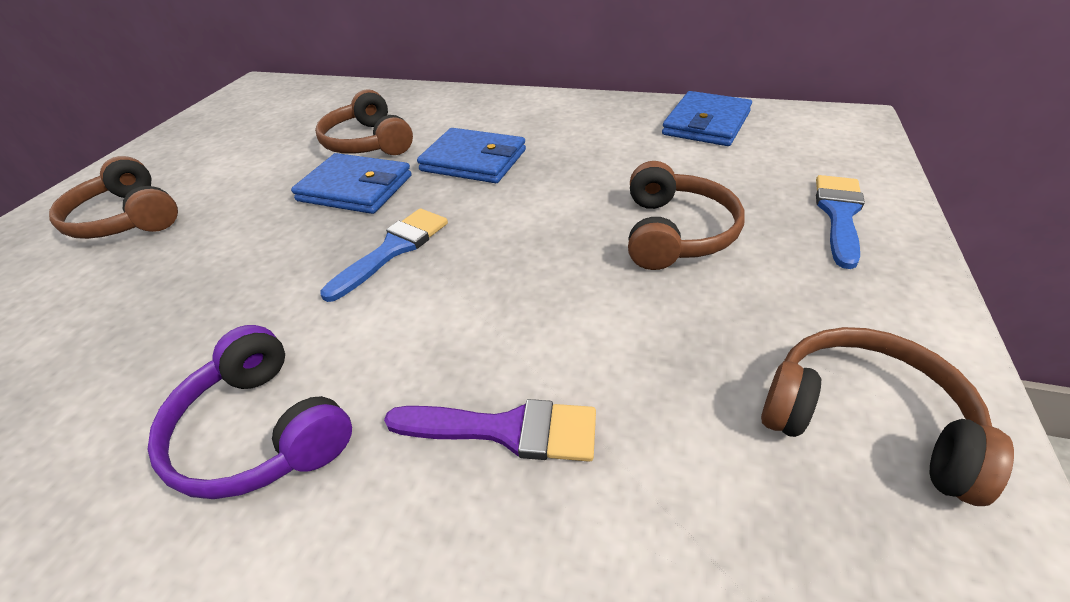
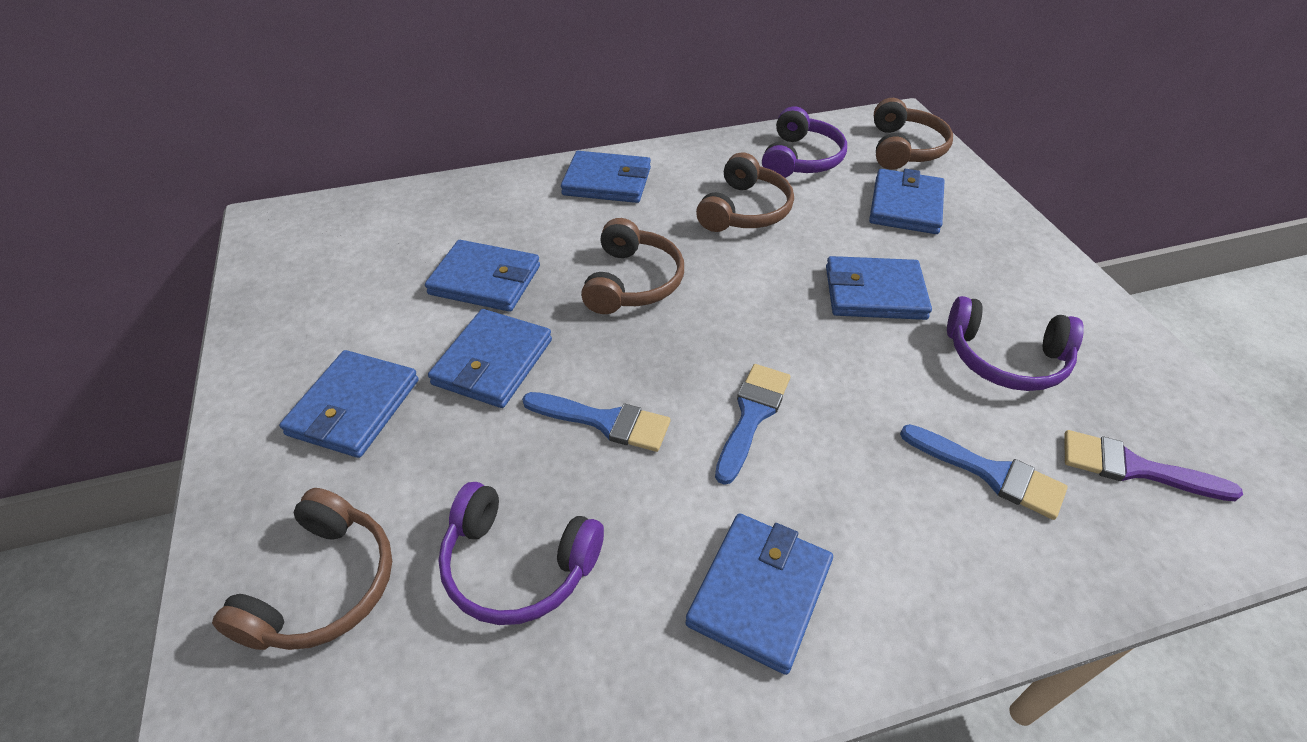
blue brush: 2 -> 3
blue wallet: 3 -> 7
purple headphones: 1 -> 3

